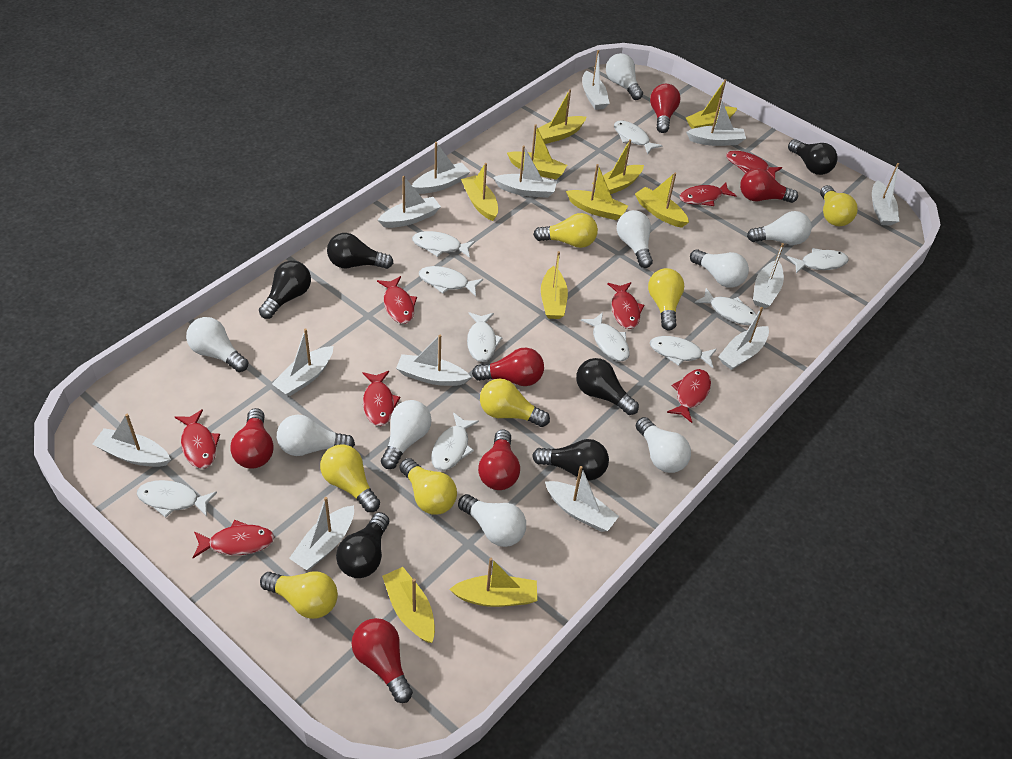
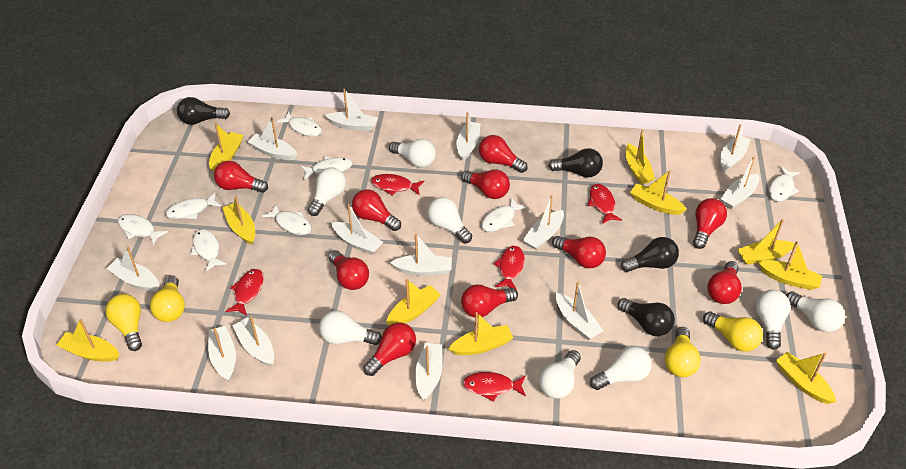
black light bulb: 6 -> 4
red fish: 8 -> 5
red light bulb: 6 -> 10
white fish: 10 -> 8
white light bulb: 9 -> 8
yellow light bulb: 7 -> 4

